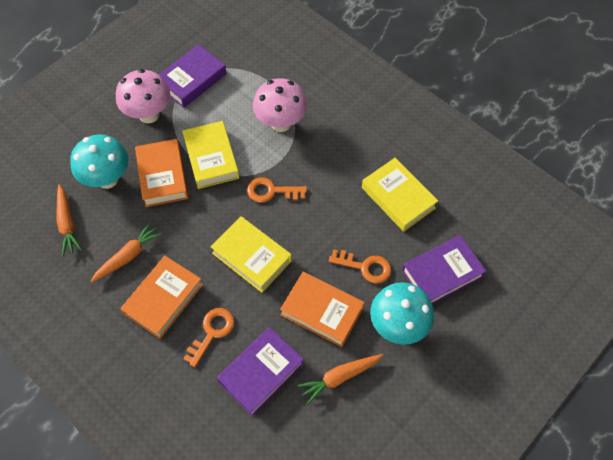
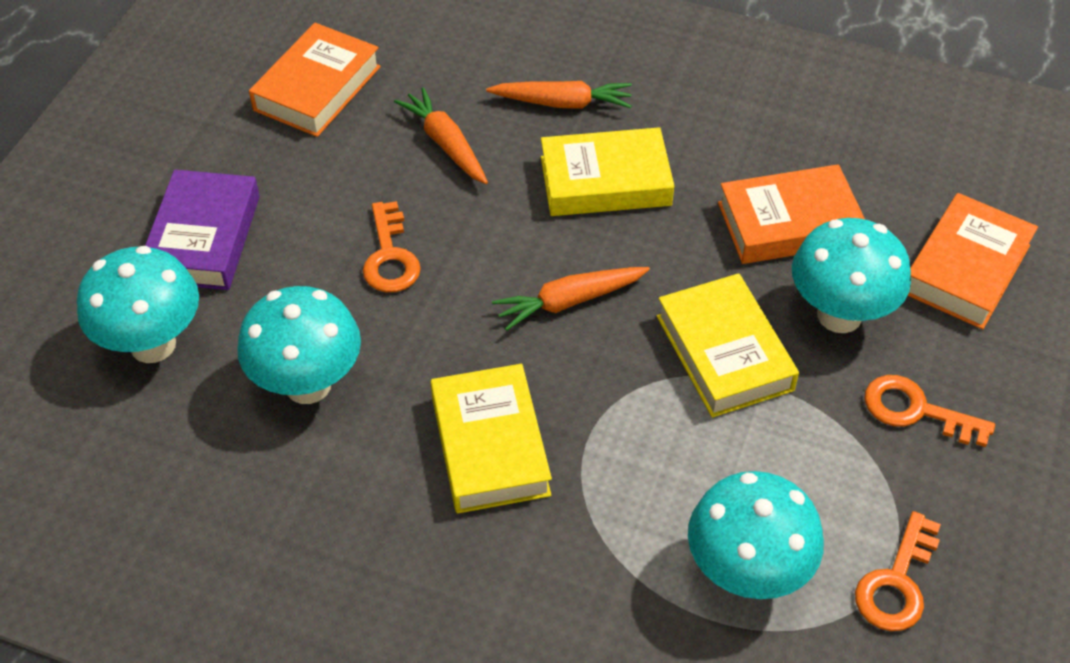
pink mushroom: 2 -> 0
purple book: 3 -> 1
turquoise mushroom: 2 -> 4

